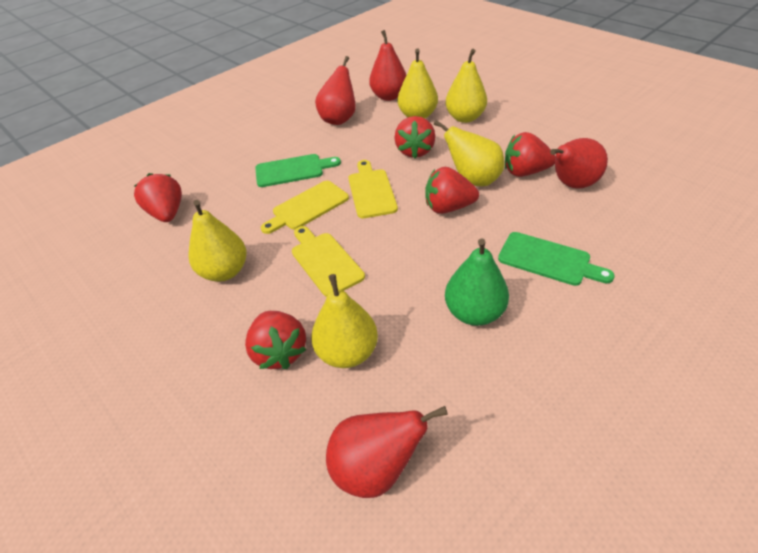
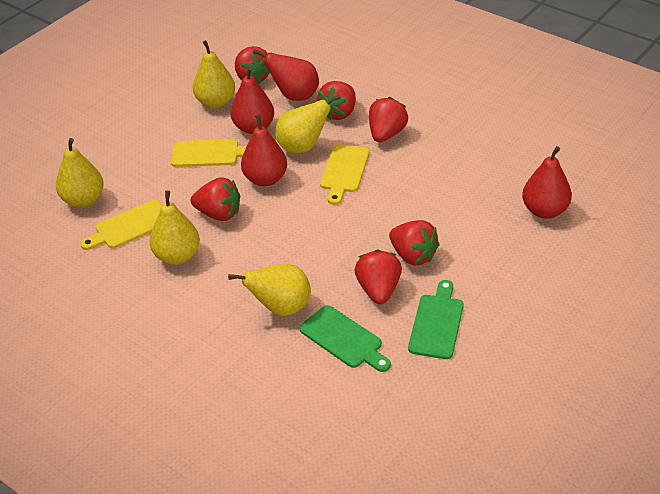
green pear: 1 -> 0
red strawberry: 5 -> 6

